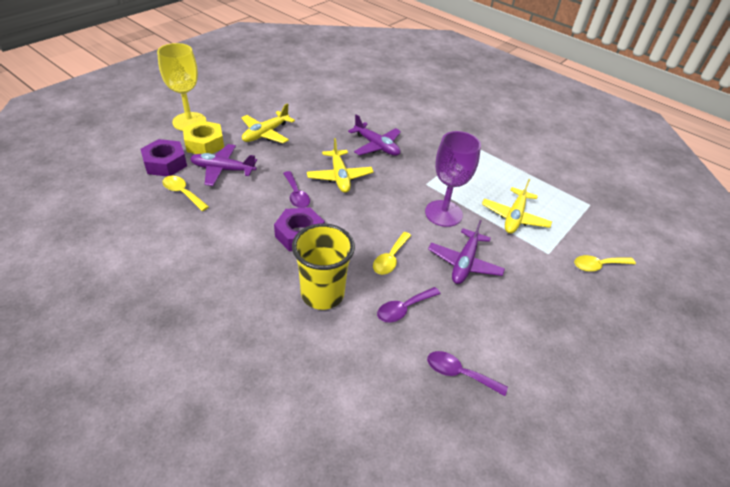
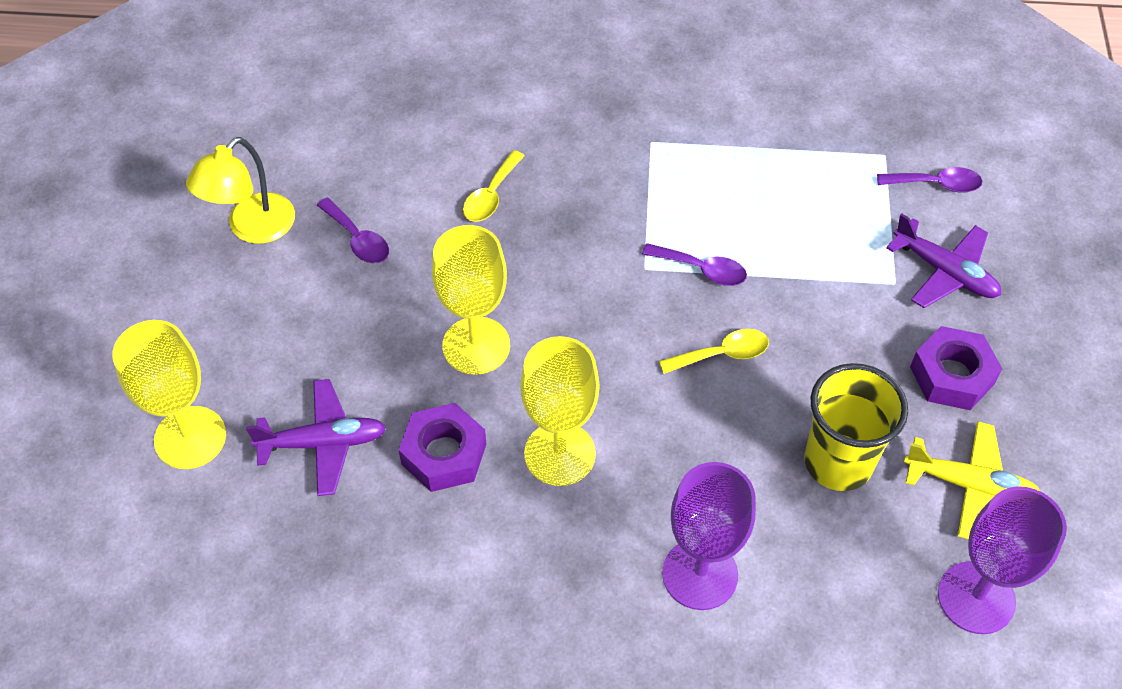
purple goblet: 1 -> 2
purple plane: 3 -> 2
yellow goblet: 1 -> 3
yellow lamp: 0 -> 1
yellow nut: 1 -> 0
yellow plane: 3 -> 1
yellow spoon: 3 -> 2

